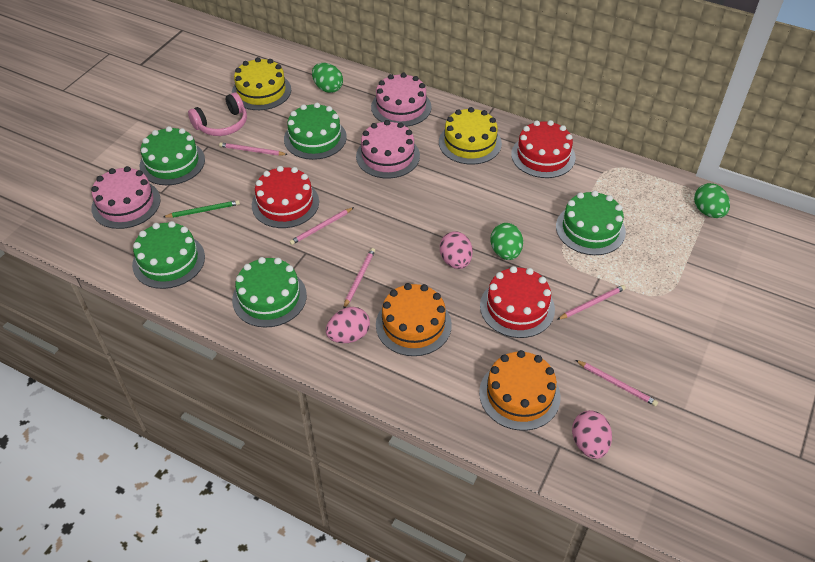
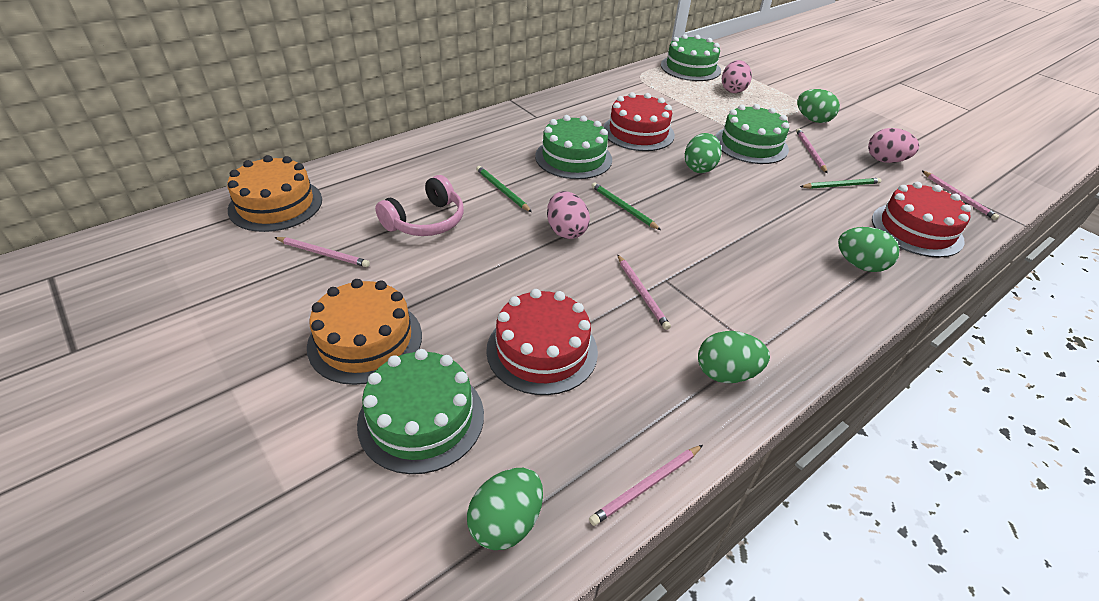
green cake: 5 -> 4
green egg: 3 -> 5
green pencil: 1 -> 3
pink cake: 3 -> 0
yellow cake: 2 -> 0

